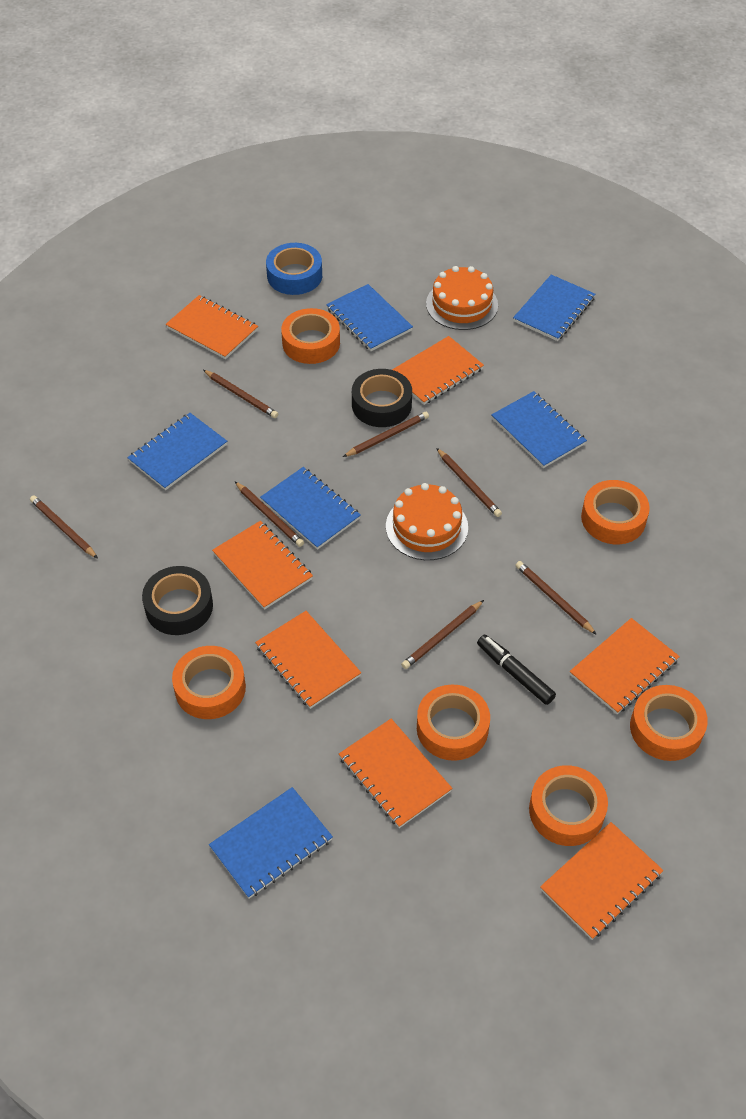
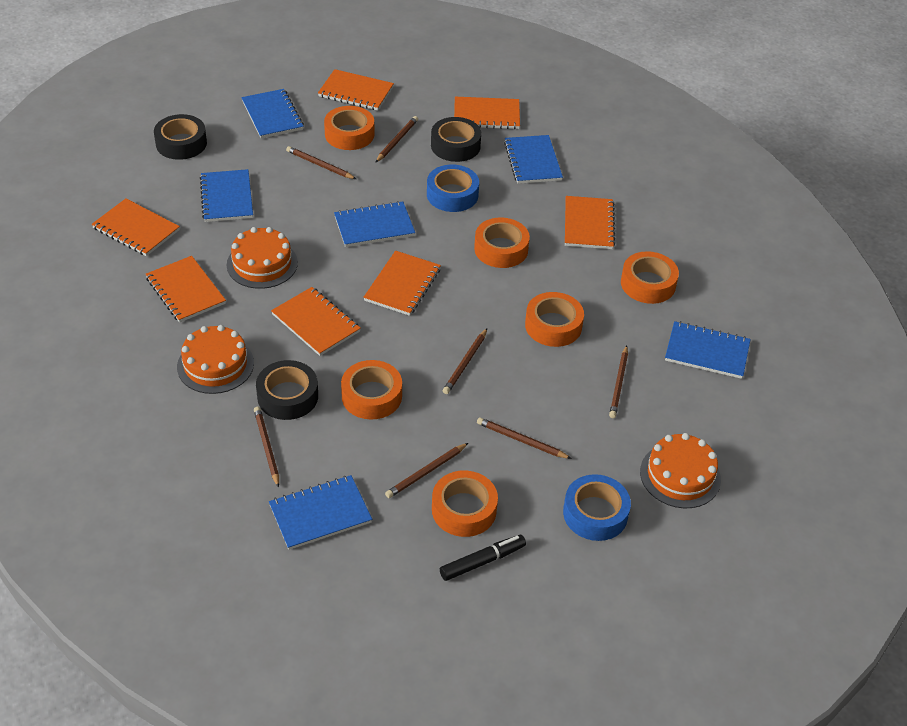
black tape: 2 -> 3
blue tape: 1 -> 2
orange cake: 2 -> 3

